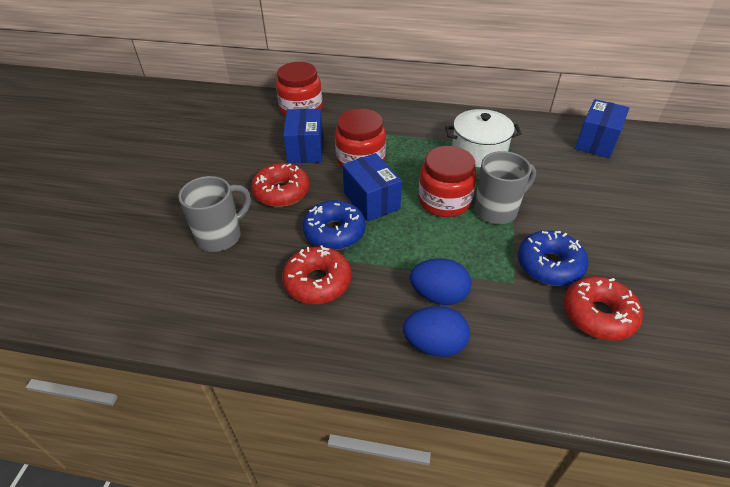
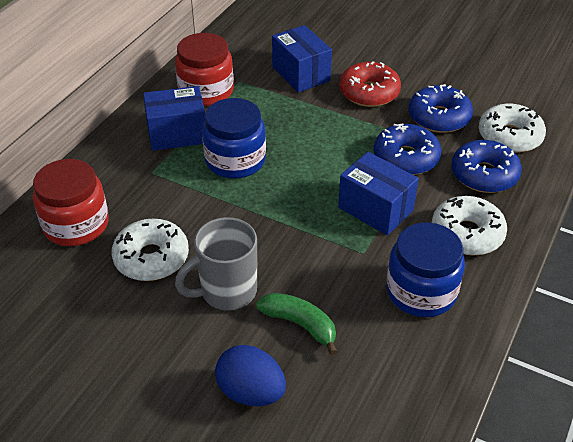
blue donut: 2 -> 3
blue egg: 2 -> 1
blue jar: 0 -> 2
green banana: 0 -> 1
grey mug: 2 -> 1
red donut: 3 -> 1
red jar: 3 -> 2
white donut: 0 -> 3
white pot: 1 -> 0

